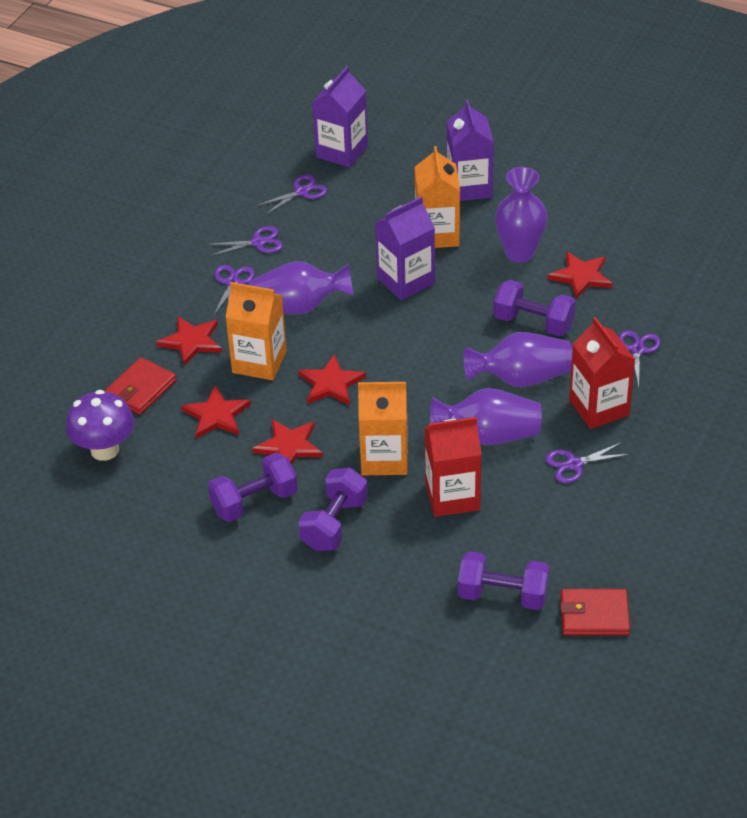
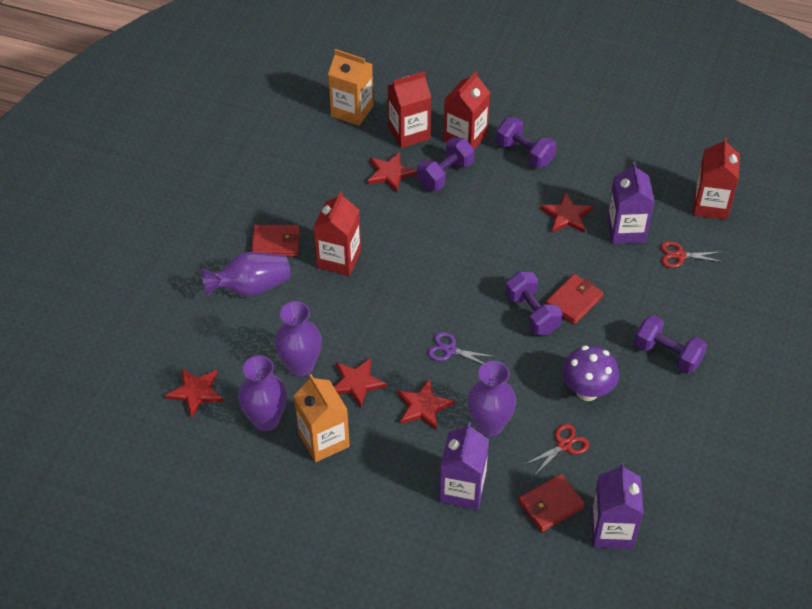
orange carton: 3 -> 2
purple scissors: 5 -> 1
red carton: 2 -> 4
red scissors: 0 -> 2
red wallet: 2 -> 3

